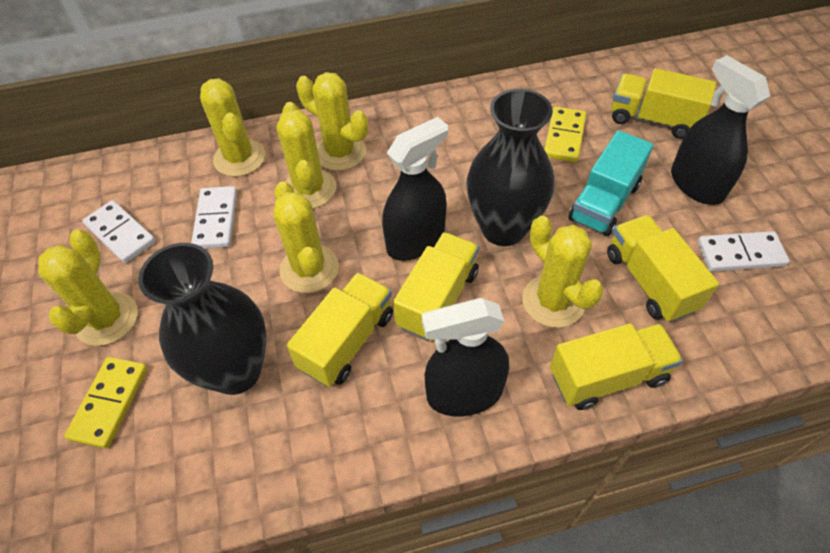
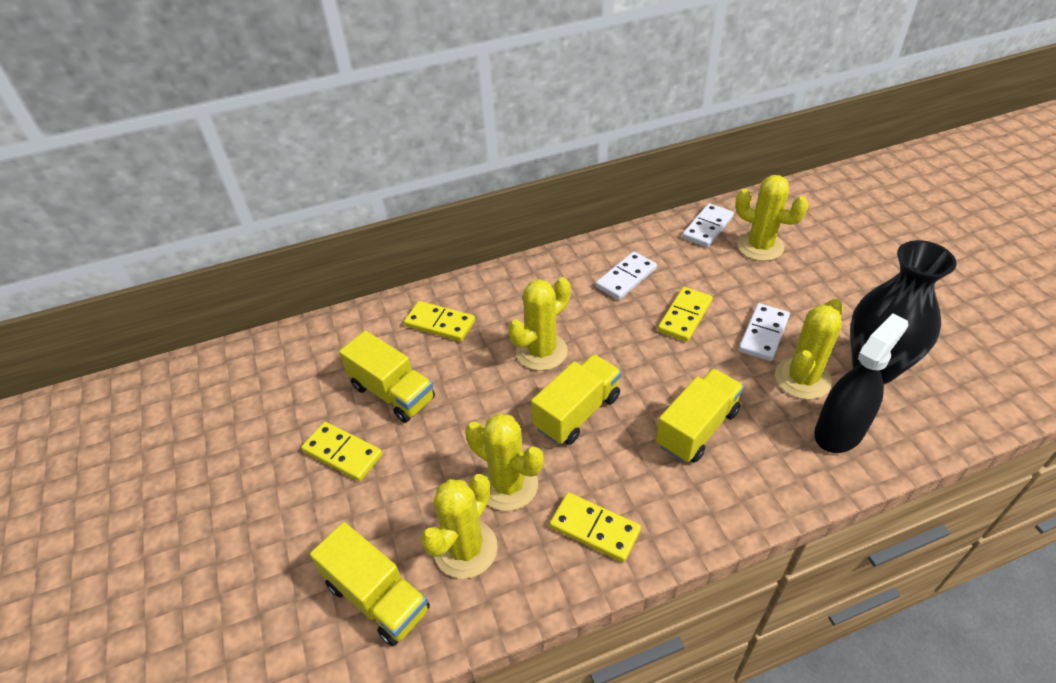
black spray bottle: 3 -> 1
black vase: 2 -> 1
turquoise truck: 1 -> 0
yellow cactus: 6 -> 5
yellow domino: 2 -> 4
yellow truck: 5 -> 4

